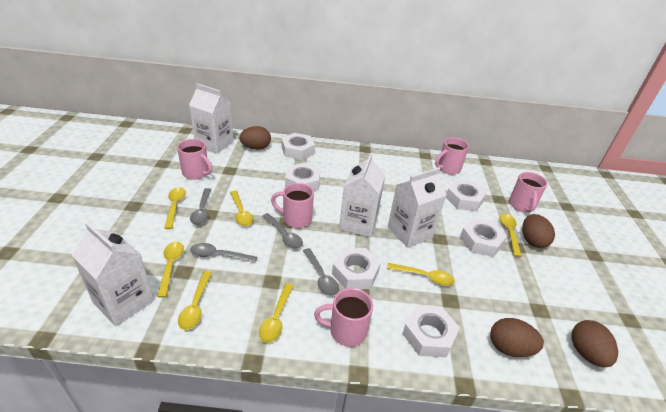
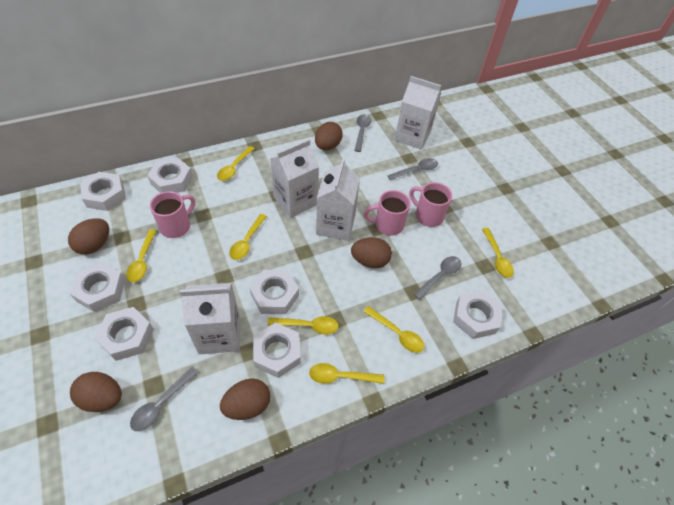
brown egg: 4 -> 5
pink mug: 5 -> 3
white nut: 6 -> 7

